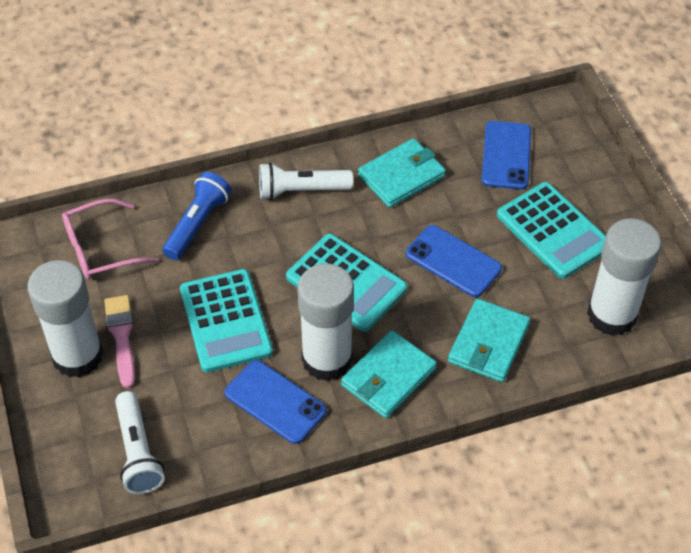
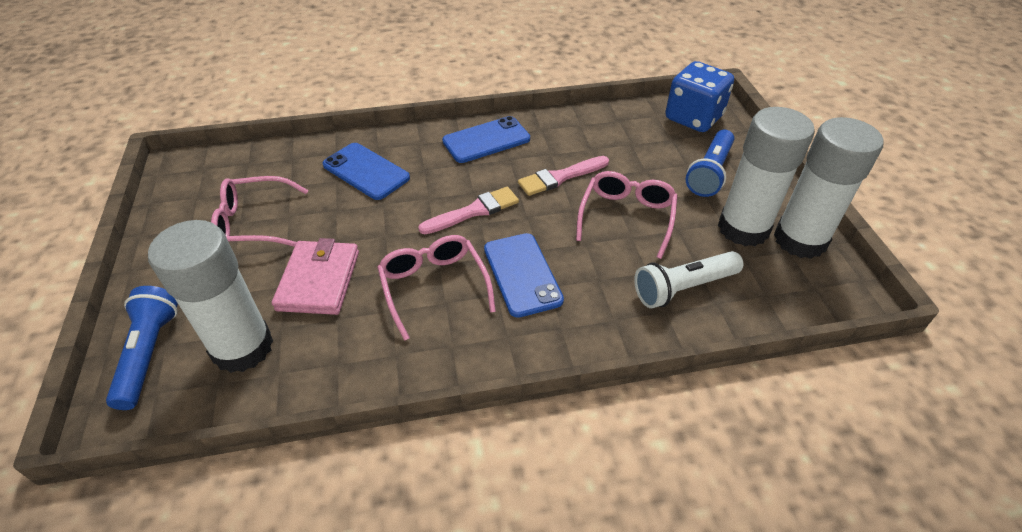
blue dice: 0 -> 1
blue flashlight: 1 -> 2
pink brush: 1 -> 2
pink glasses: 1 -> 3
pink wallet: 0 -> 1
turquoise calculator: 3 -> 0
turquoise wallet: 3 -> 0
white flashlight: 2 -> 1

